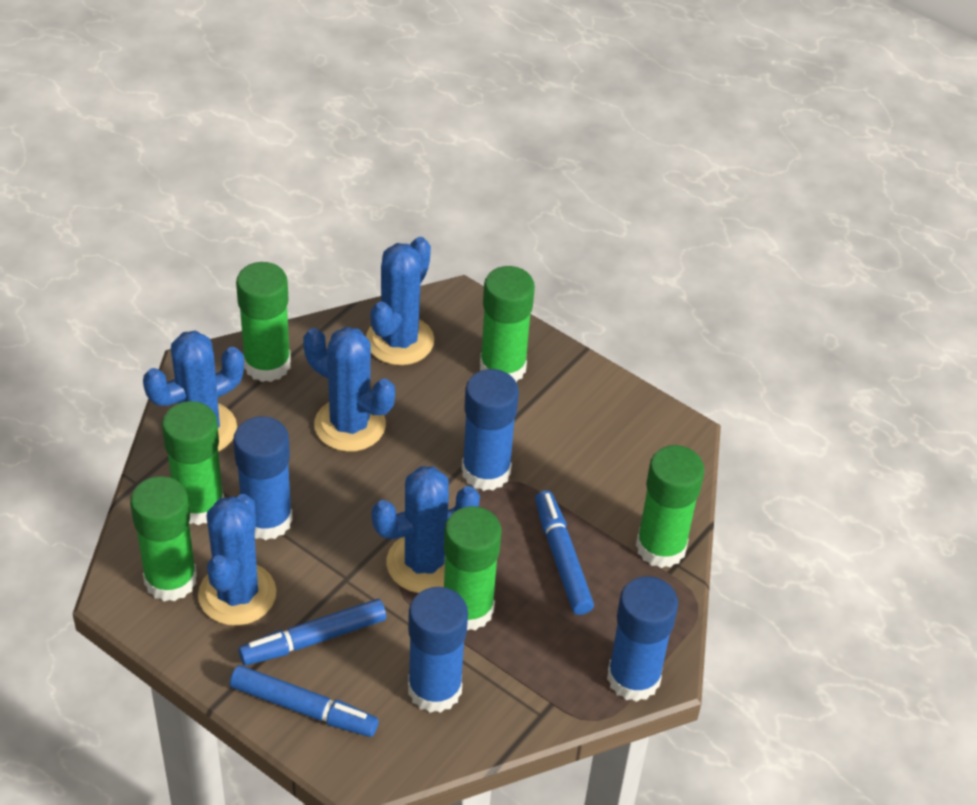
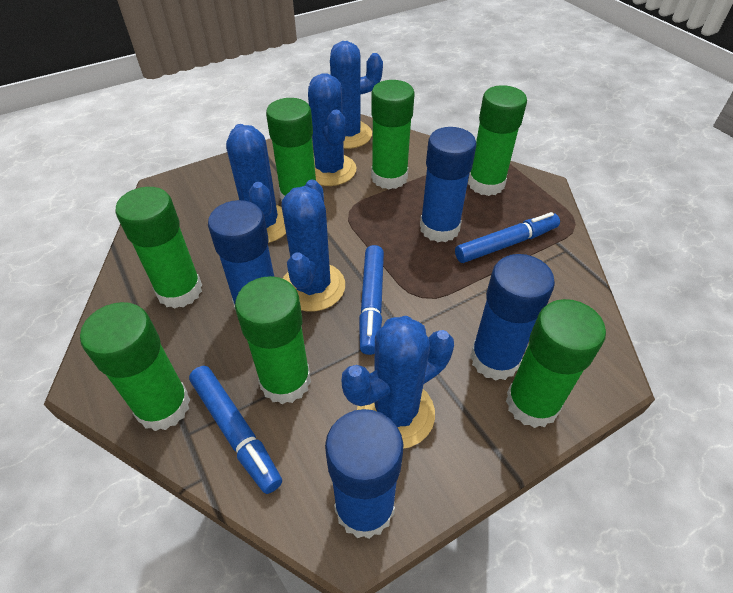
green glue stick: 6 -> 7

